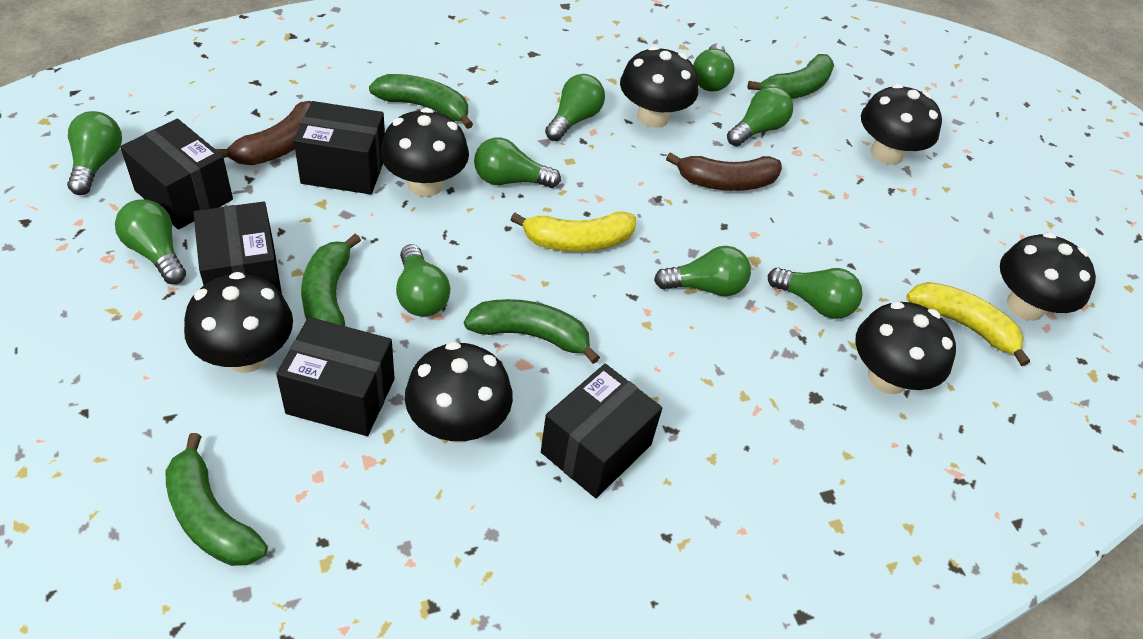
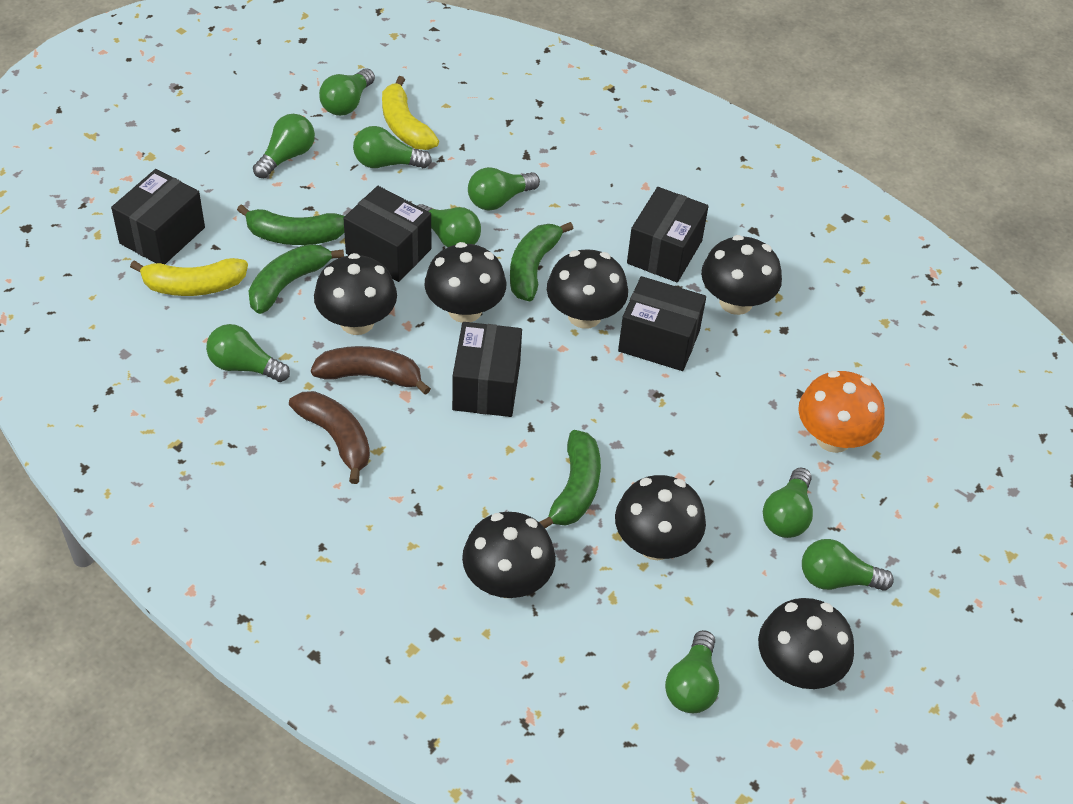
green banana: 5 -> 4
orange mushroom: 0 -> 1

